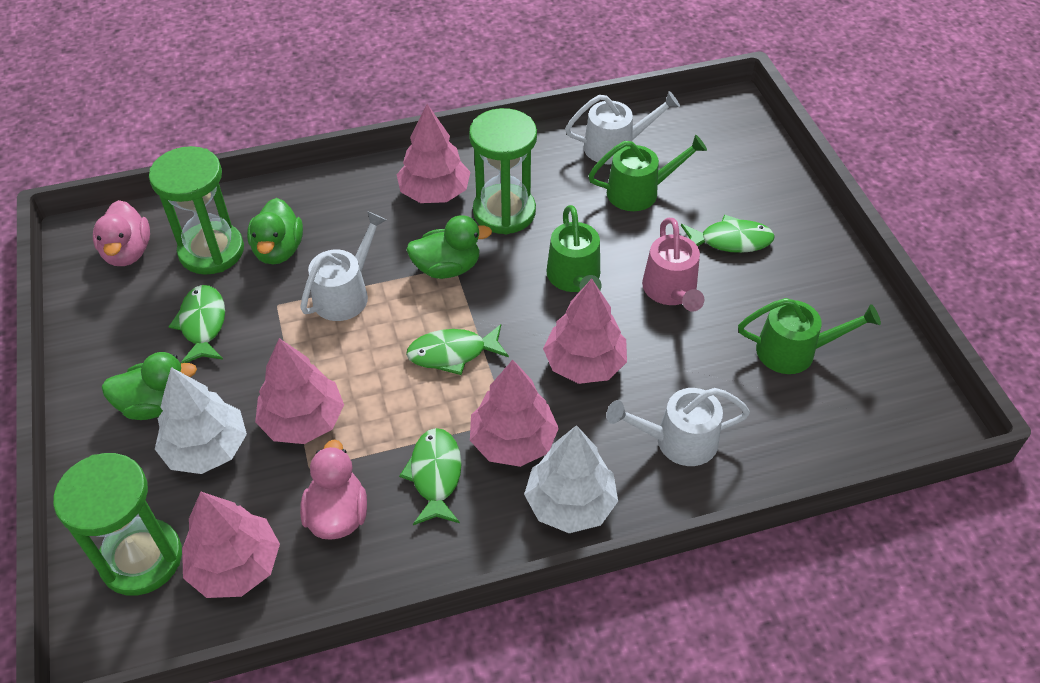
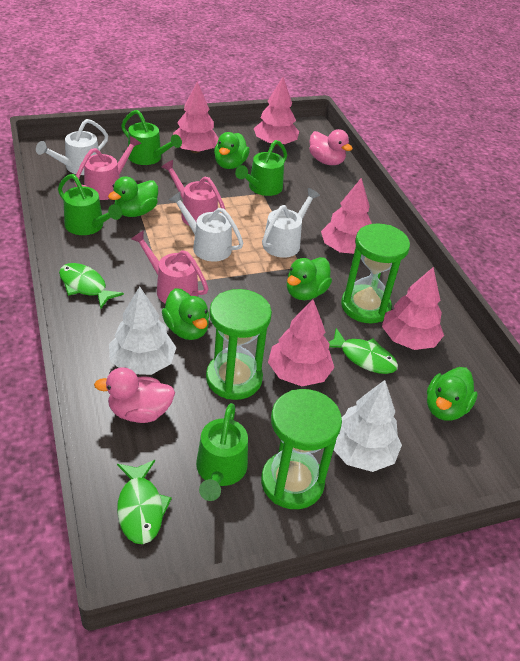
green duck: 3 -> 5
green fish: 4 -> 3
green watering can: 3 -> 4
pink watering can: 1 -> 3

